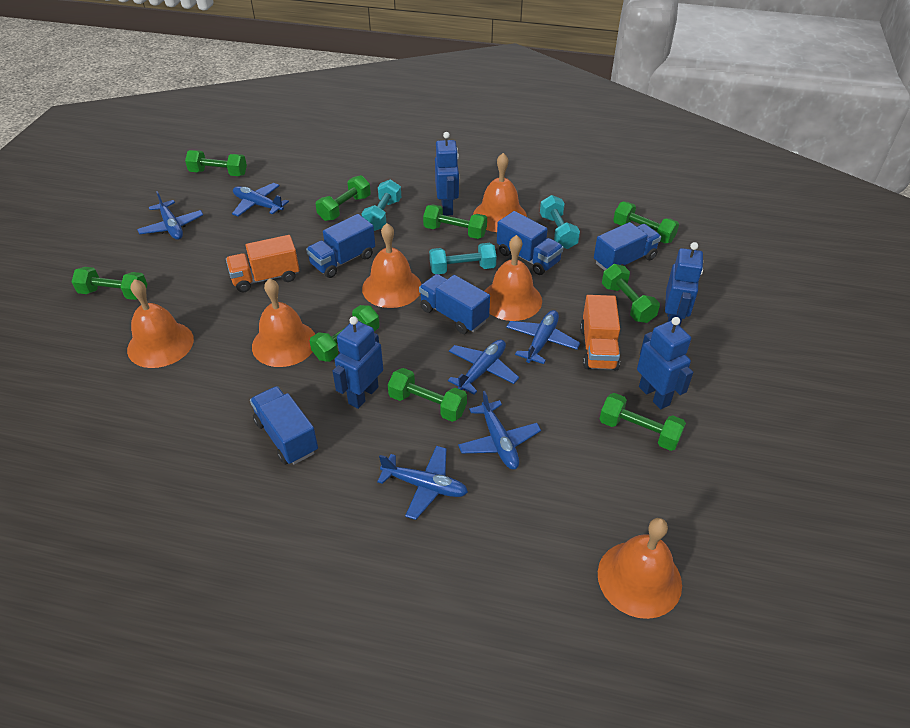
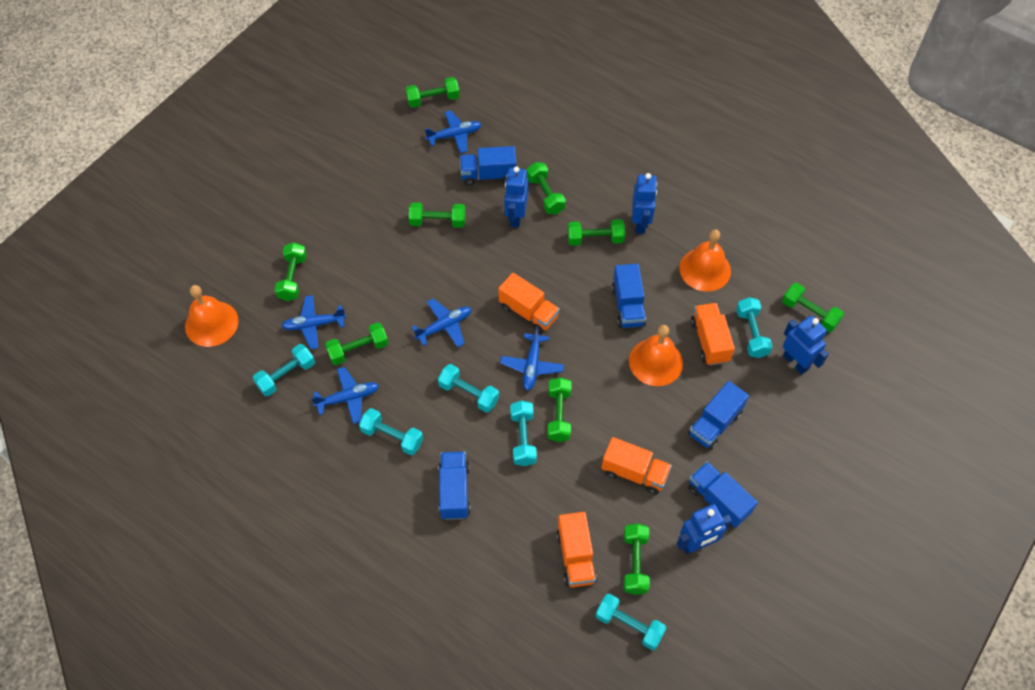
blue plane: 6 -> 5
orange bell: 6 -> 3
orange truck: 2 -> 4
turquoise dumbbell: 3 -> 6

